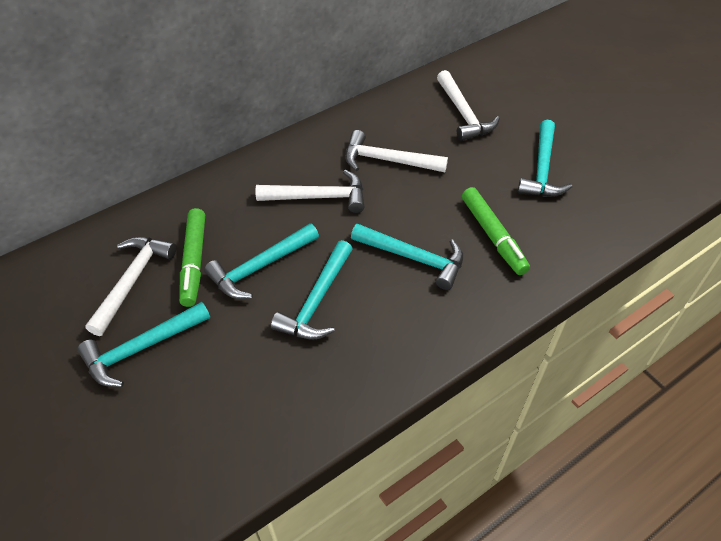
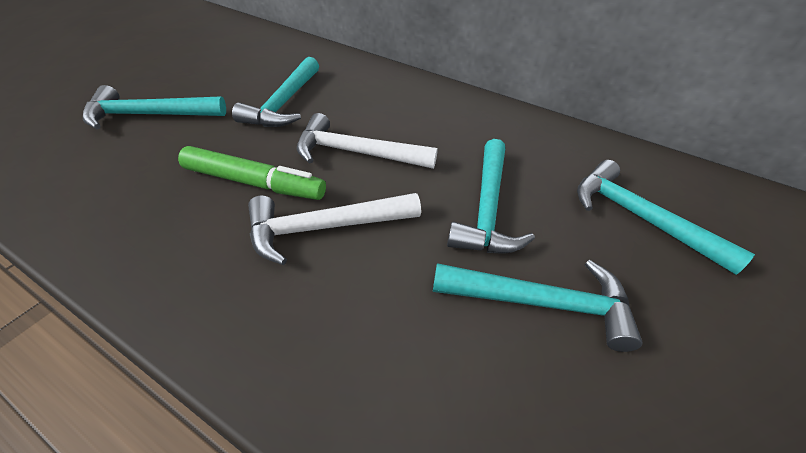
green marker: 2 -> 1
white hammer: 4 -> 2

